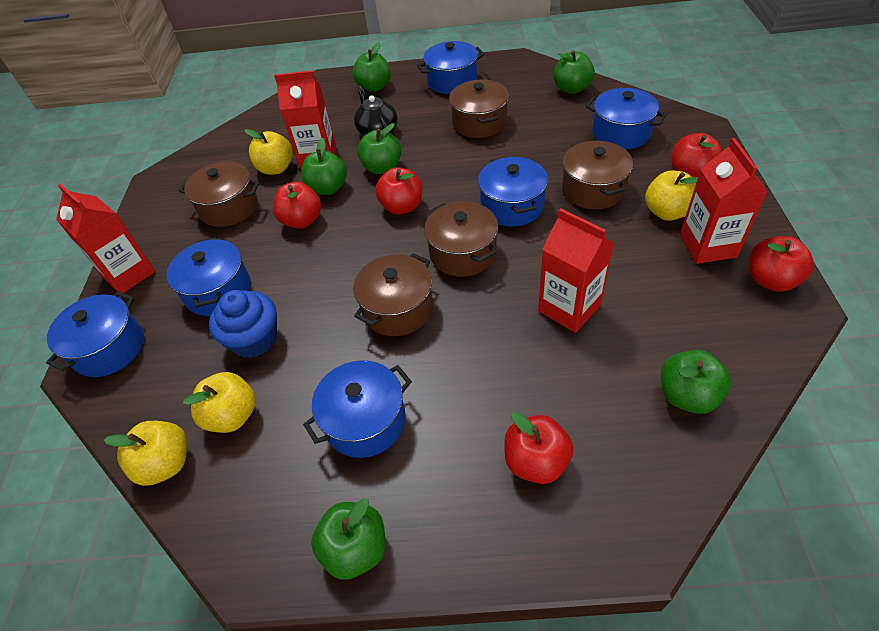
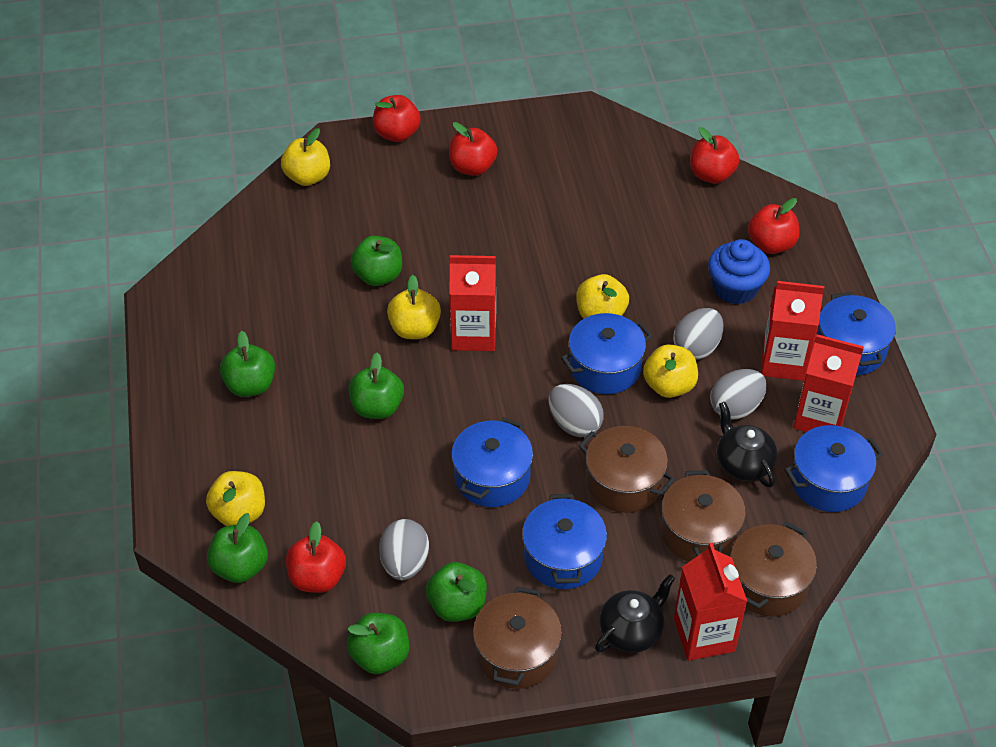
black teapot: 1 -> 2
blue pot: 6 -> 5
brown pot: 5 -> 4
grey egg: 0 -> 4
yellow apple: 4 -> 5

